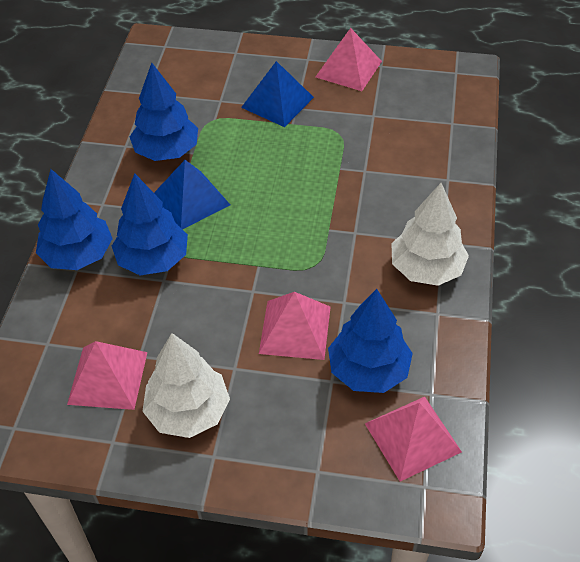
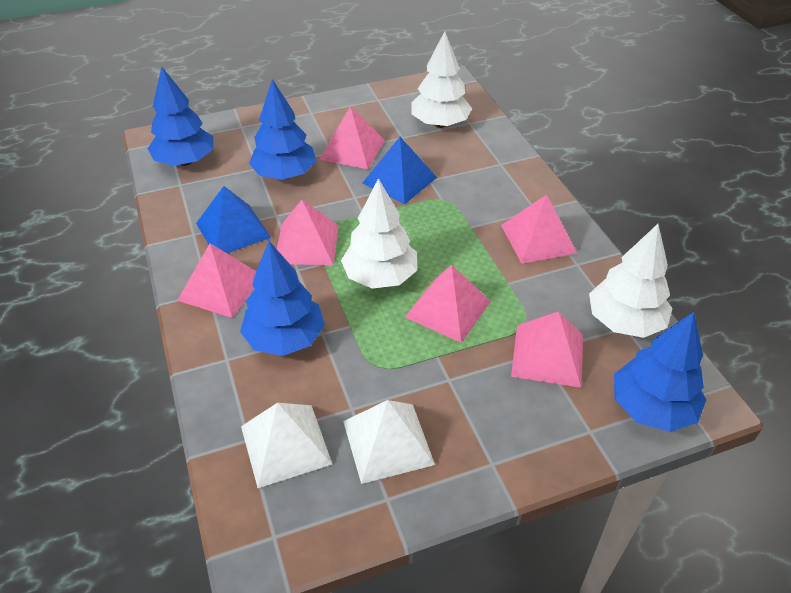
pink pyramid: 4 -> 6
white pyramid: 0 -> 2
white tree: 2 -> 3

